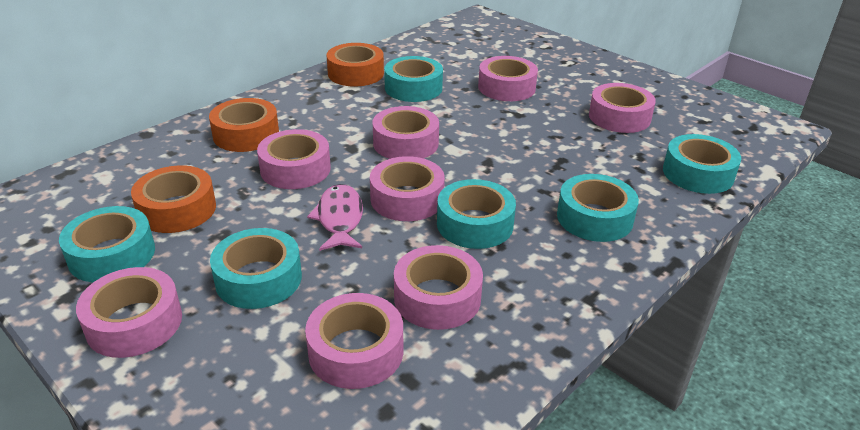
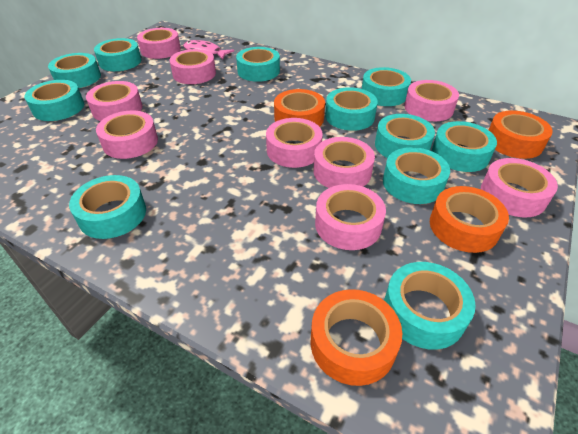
orange tape: 3 -> 4
pink tape: 8 -> 9
turquoise tape: 6 -> 11

